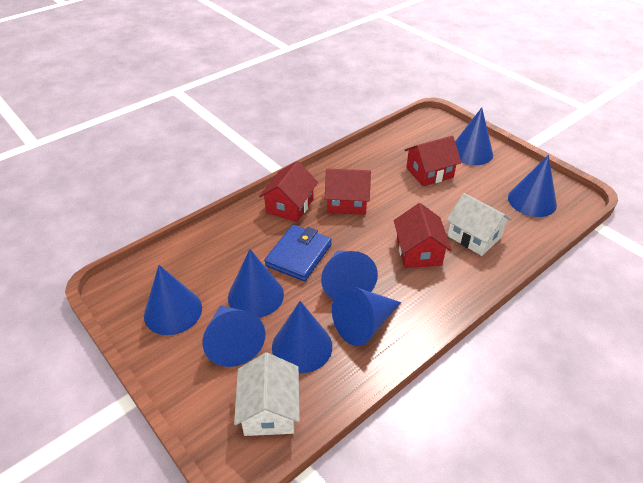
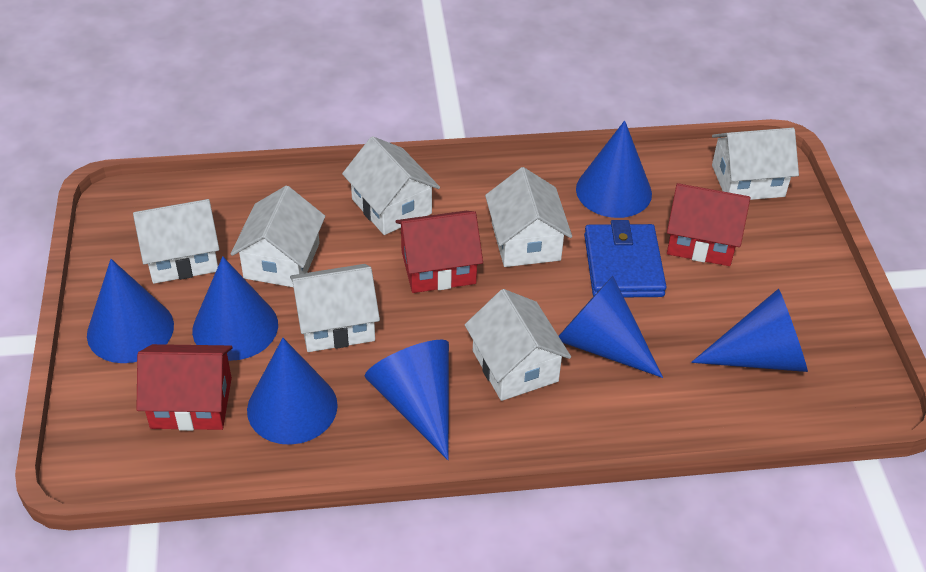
blue cone: 8 -> 7
red house: 4 -> 3
white house: 2 -> 7

